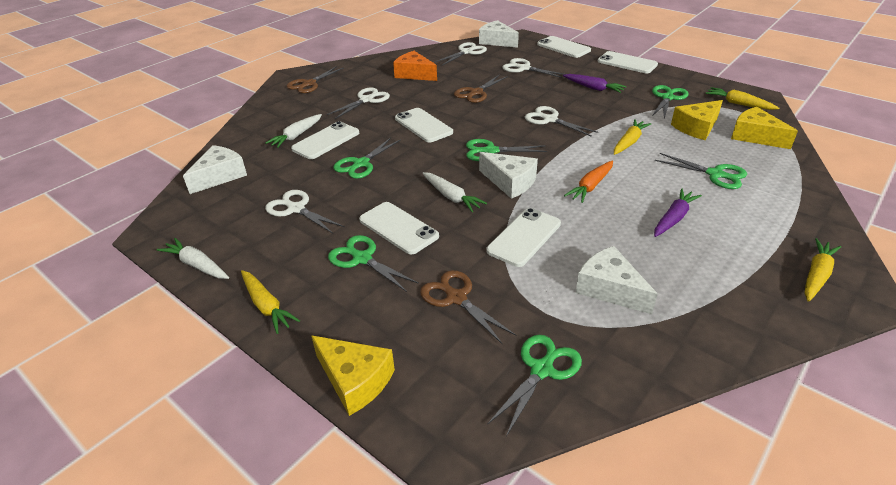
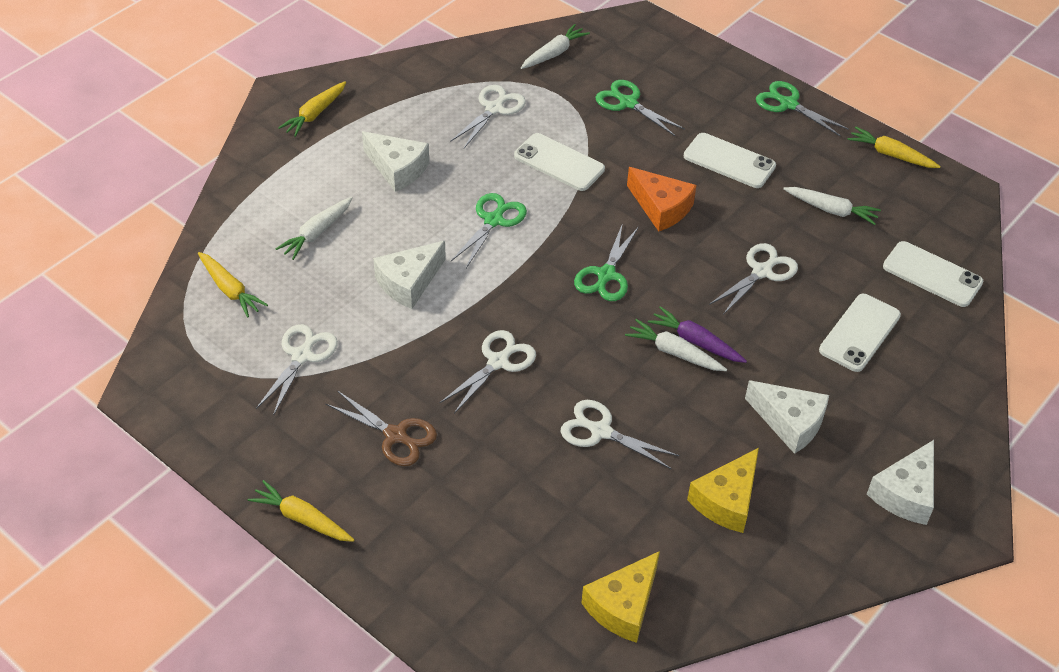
brown scissors: 3 -> 1
green scissors: 6 -> 4
orange carrot: 1 -> 0
purple carrot: 2 -> 1
white carrot: 3 -> 4
white phone: 6 -> 4
yellow cheese: 3 -> 2

